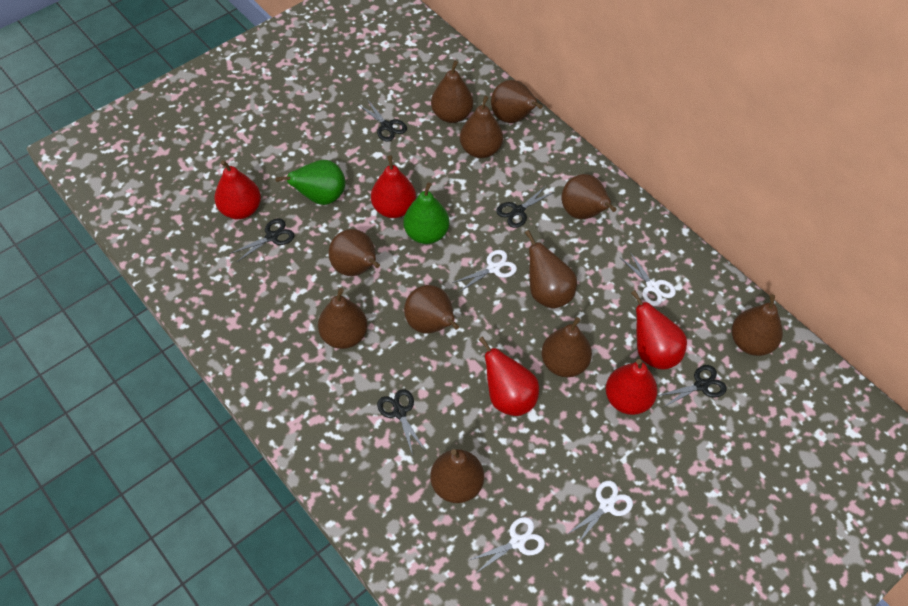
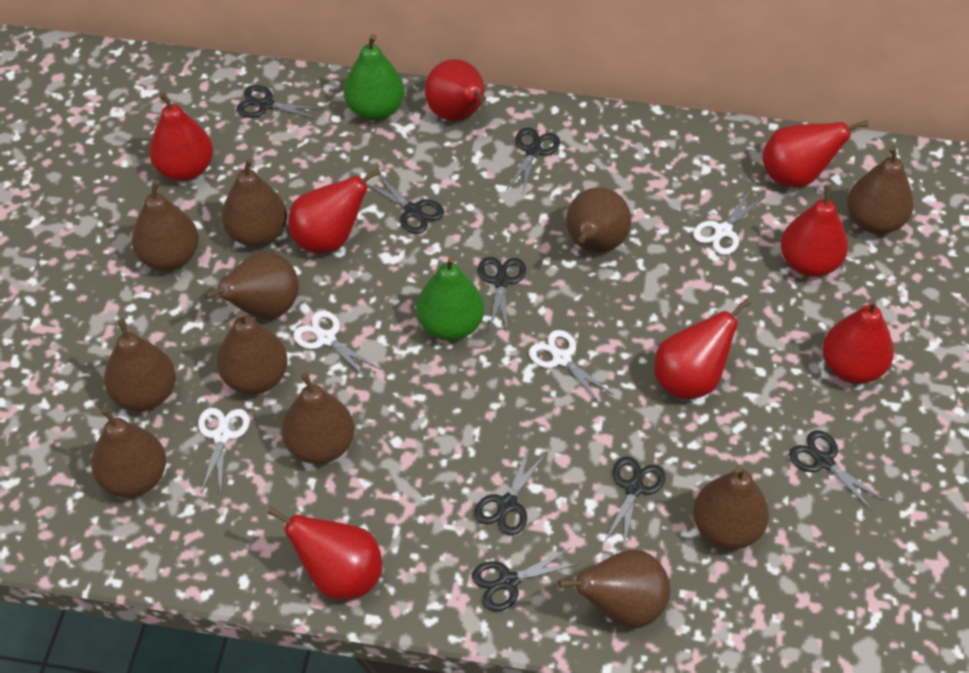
black scissors: 5 -> 8
red pear: 5 -> 8

